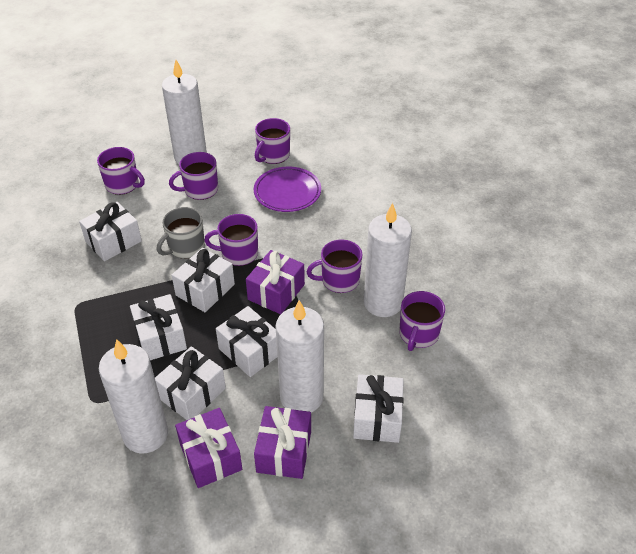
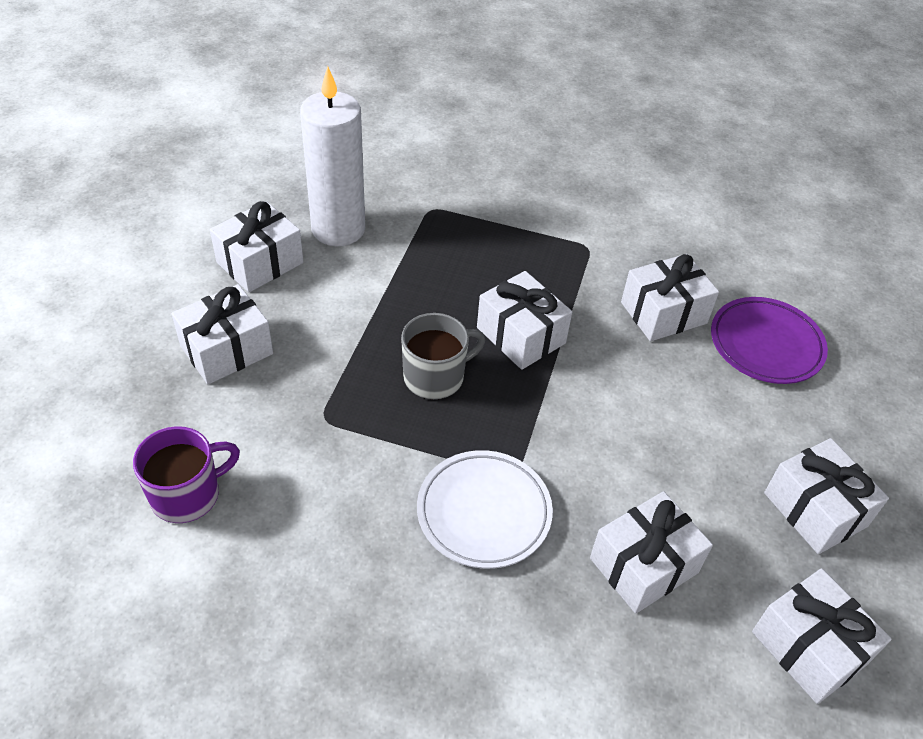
purple gift: 3 -> 0
purple mug: 6 -> 1
white candle: 4 -> 1
white gift: 6 -> 7
white plate: 0 -> 1

